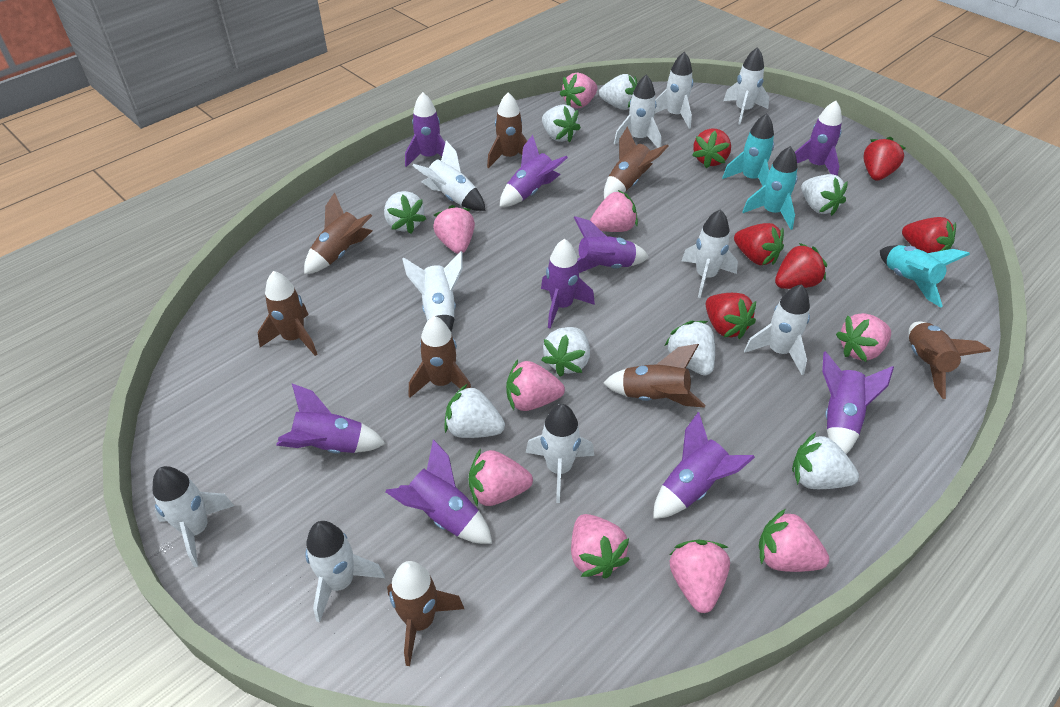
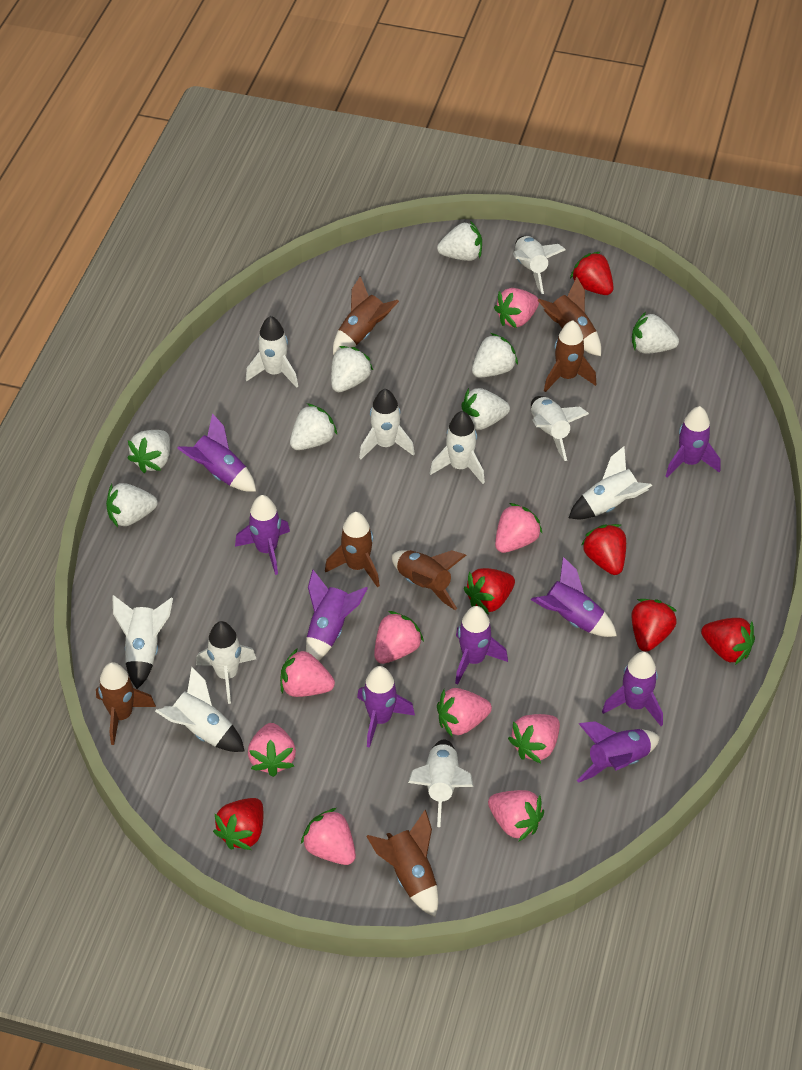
brown rocket: 8 -> 7
turquoise rocket: 3 -> 0

